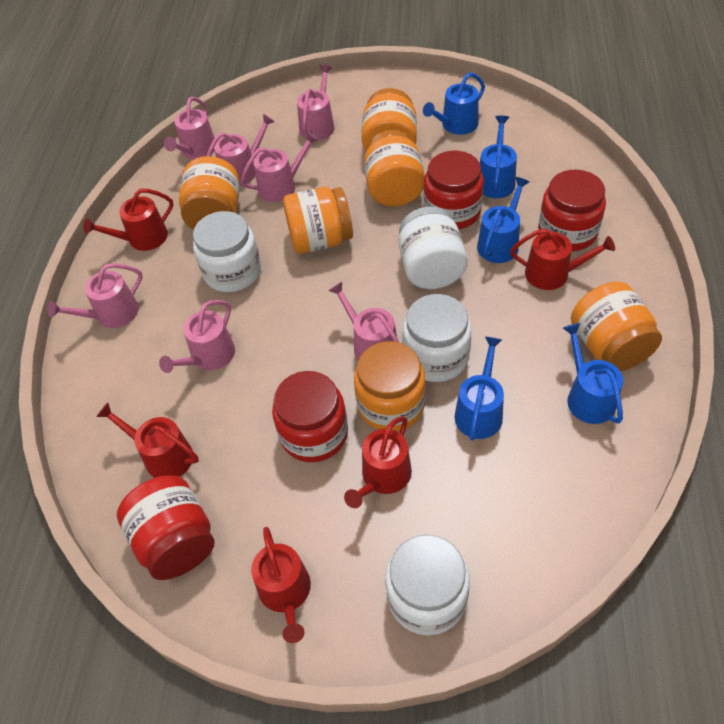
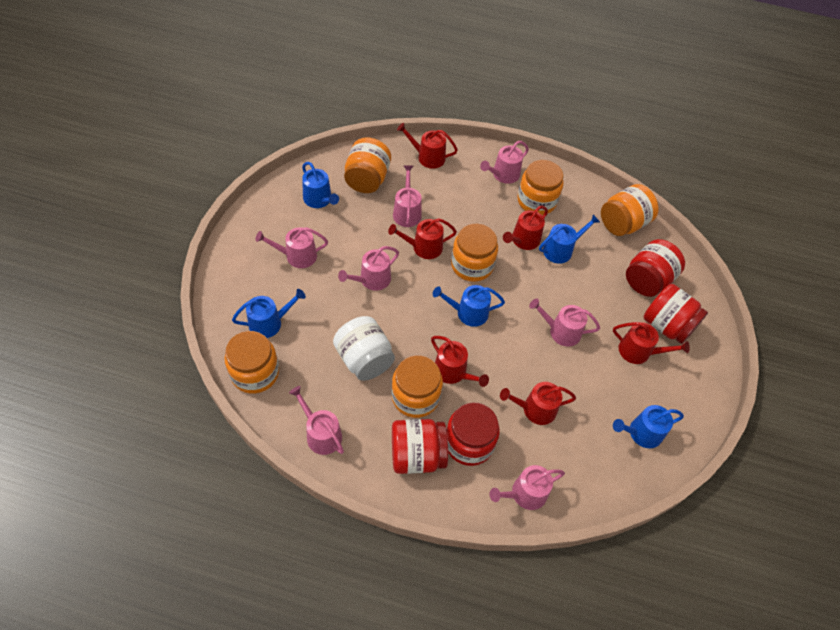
red watering can: 5 -> 6
white jar: 4 -> 1

